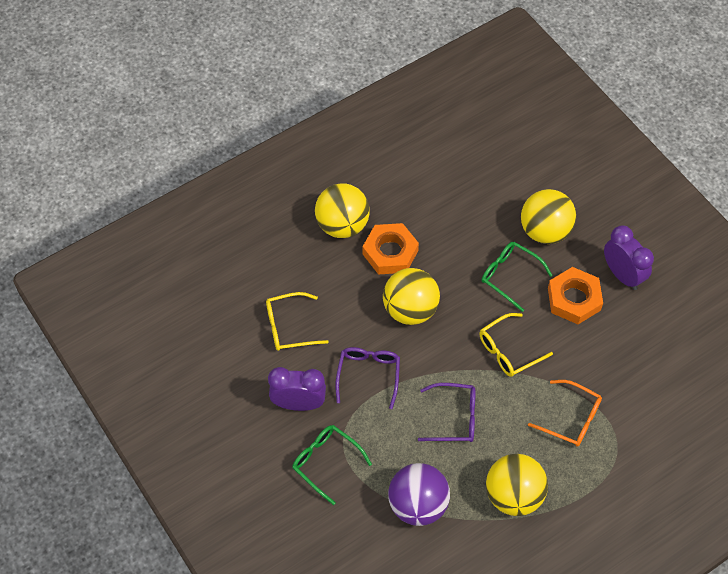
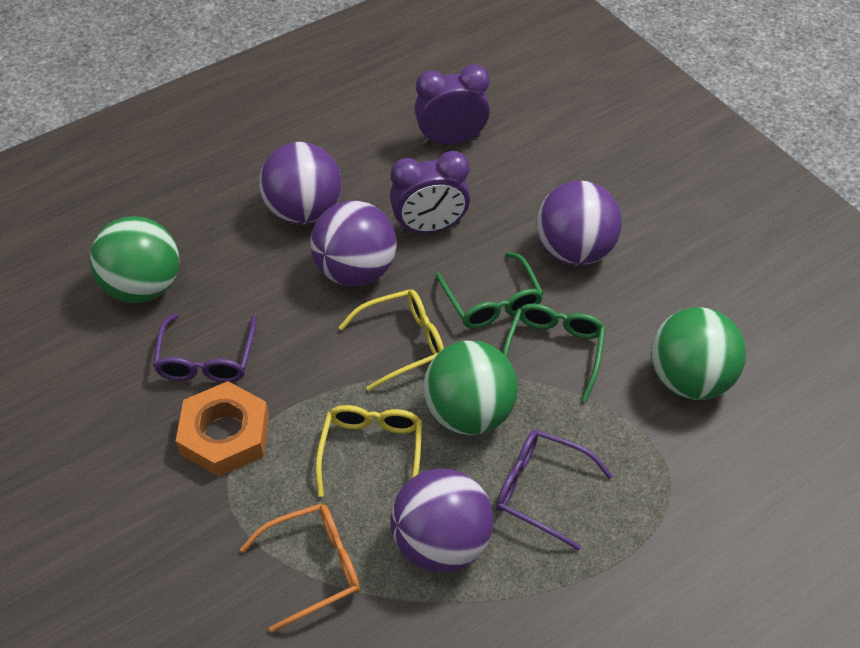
green ball: 0 -> 3
orange nut: 2 -> 1
purple ball: 1 -> 4
yellow ball: 4 -> 0

